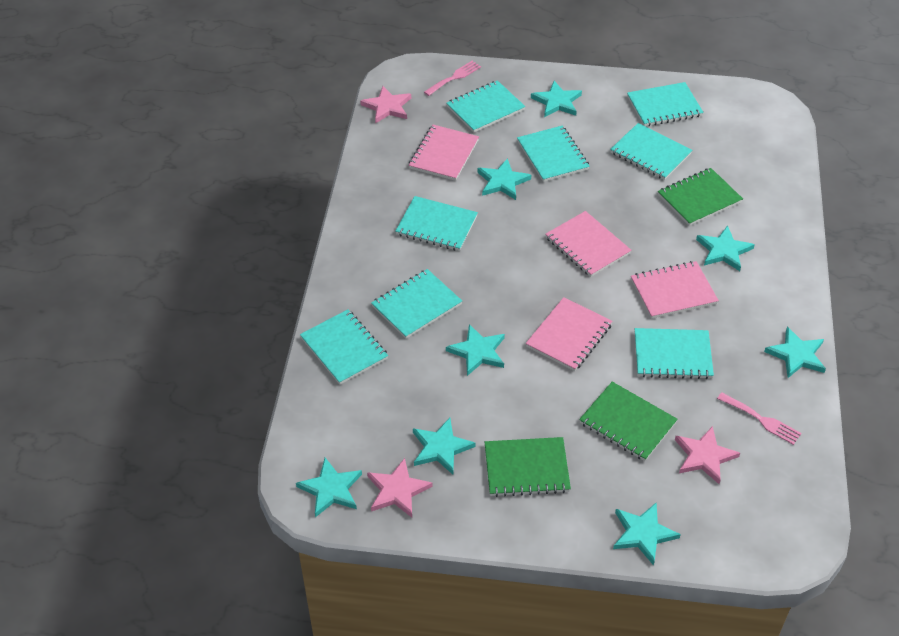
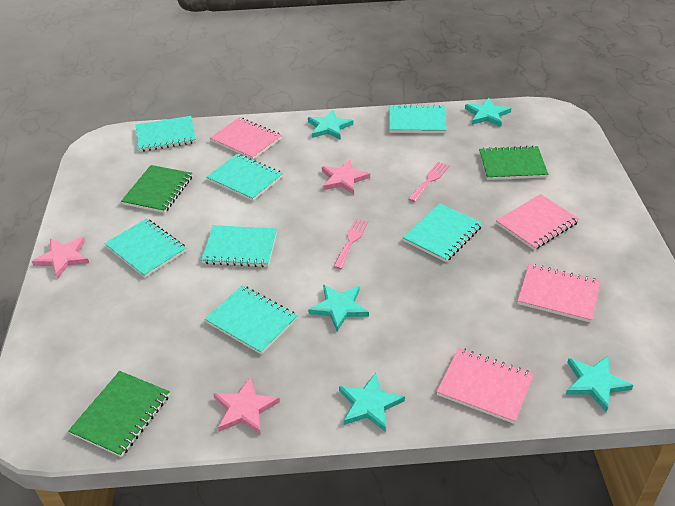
turquoise notebook: 8 -> 7
turquoise star: 8 -> 5

